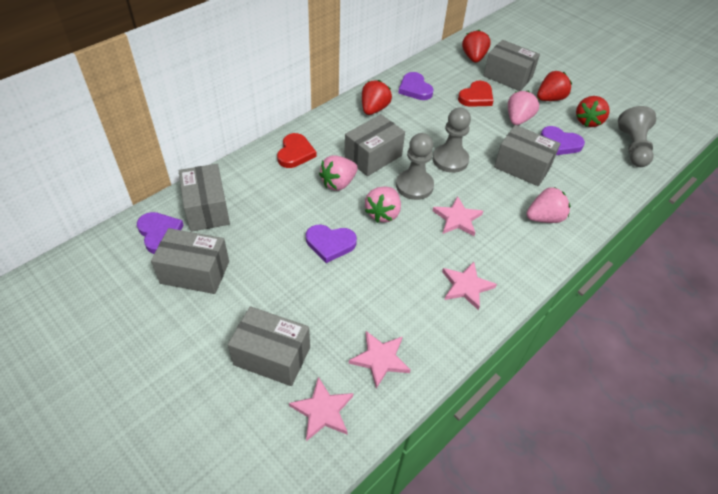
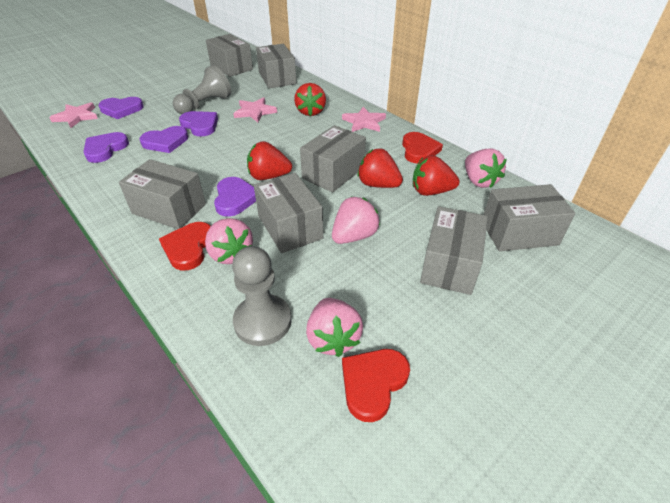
grey box: 6 -> 7
grey pawn: 3 -> 2
pink star: 4 -> 3
purple heart: 4 -> 5
red heart: 2 -> 3

